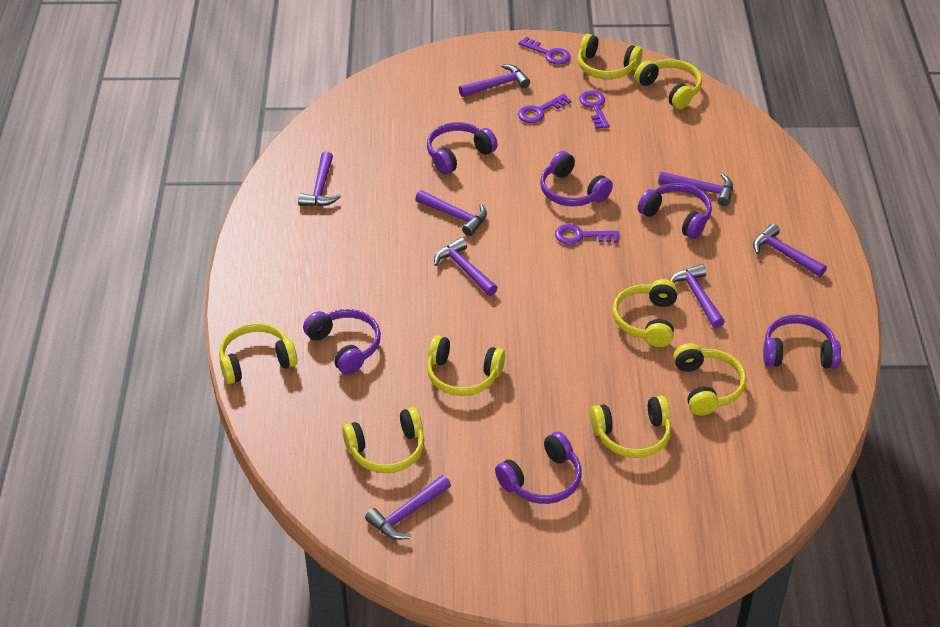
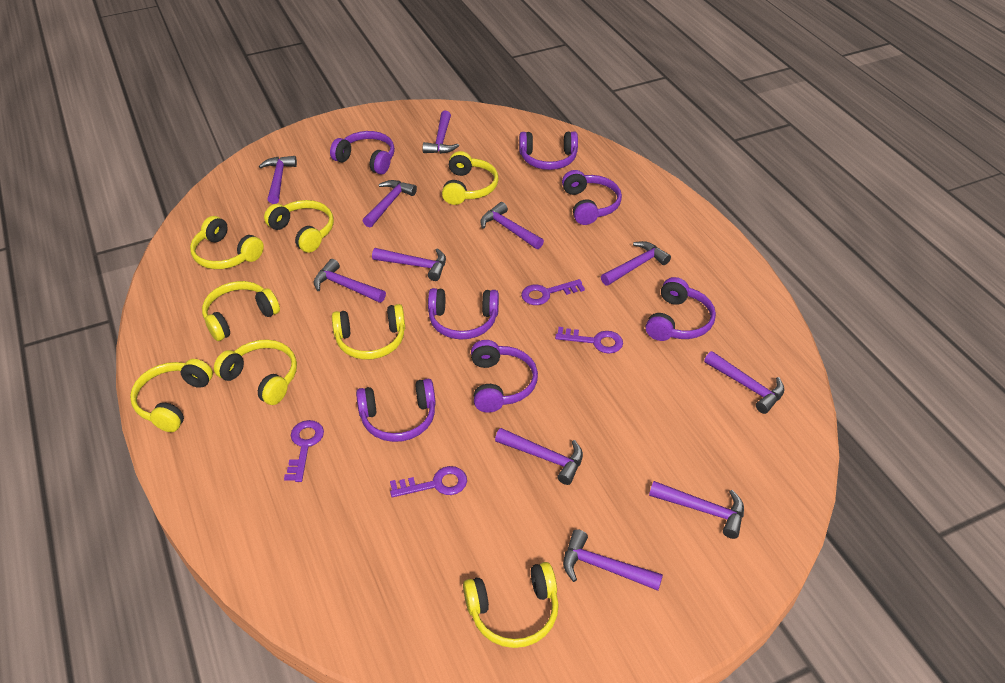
purple hammer: 8 -> 11
purple headphones: 6 -> 7

